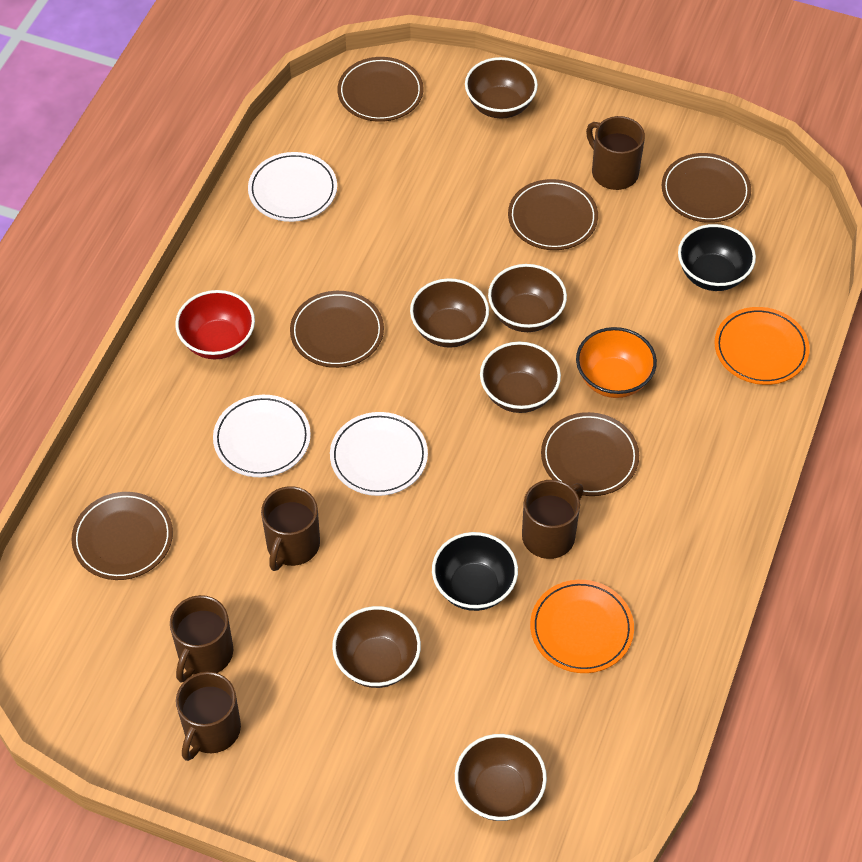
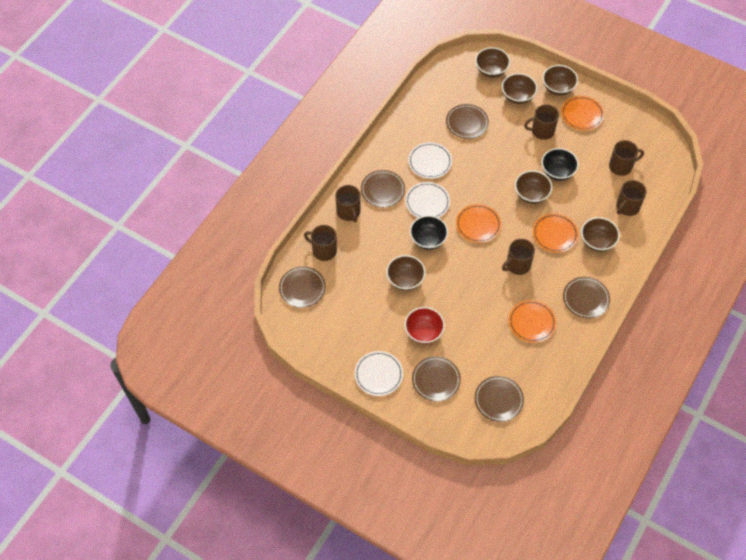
brown mug: 5 -> 6
orange bowl: 1 -> 0
orange plate: 2 -> 4

